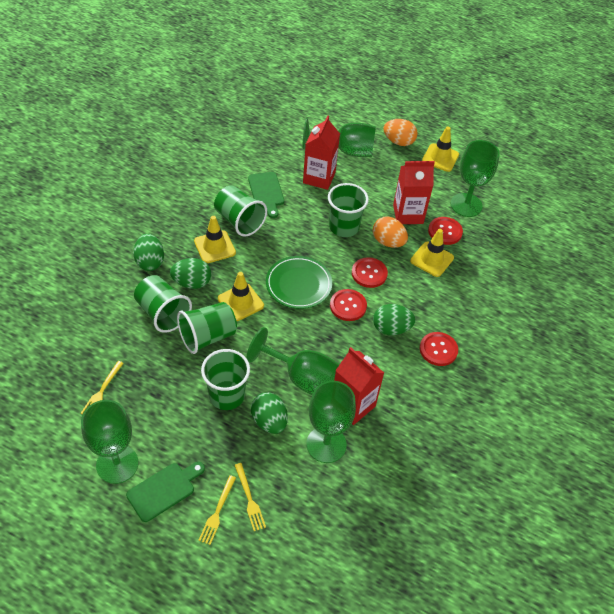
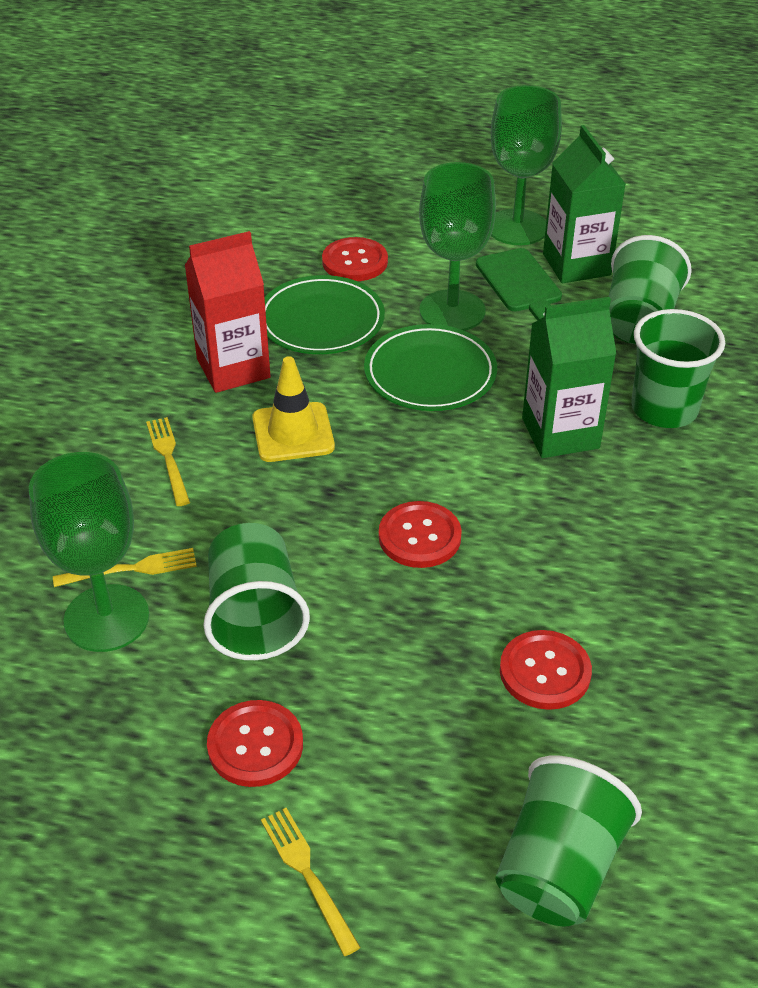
green carton: 0 -> 2
green cup: 5 -> 4
green cutting board: 2 -> 1
green egg: 4 -> 0
green goblet: 5 -> 3
green plate: 1 -> 2
orange egg: 2 -> 0
red carton: 3 -> 1
yellow traffic cone: 4 -> 1

